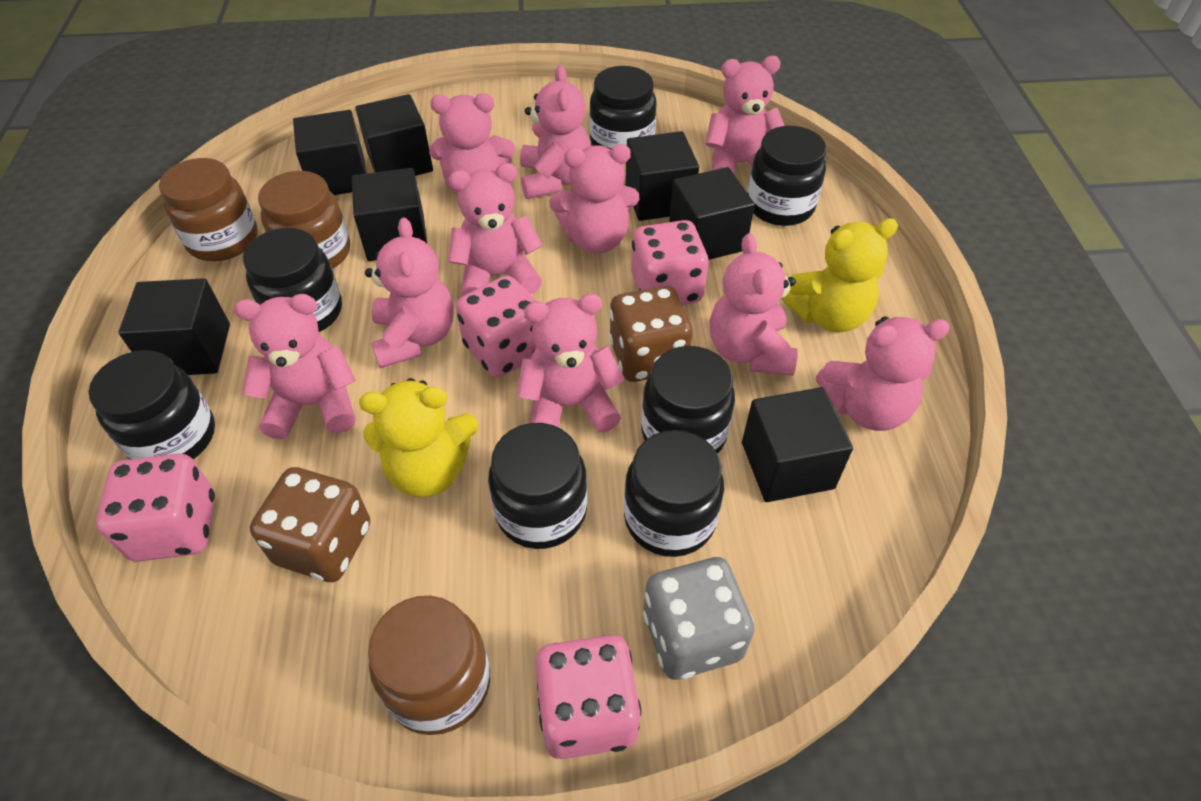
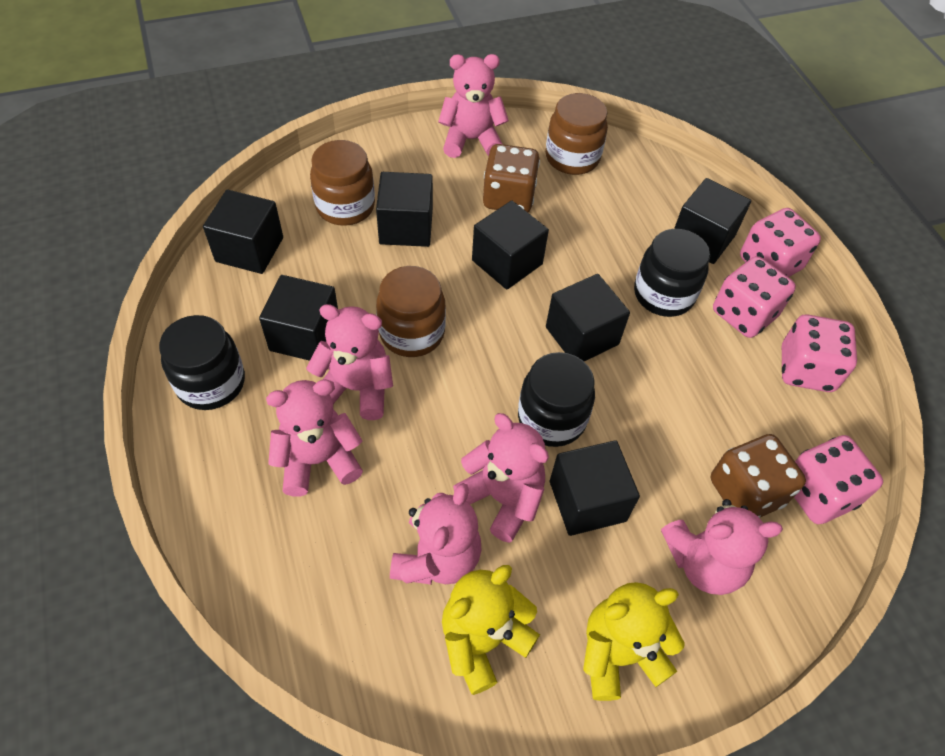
black jar: 7 -> 3
grey dice: 1 -> 0
pink teddy bear: 10 -> 6

